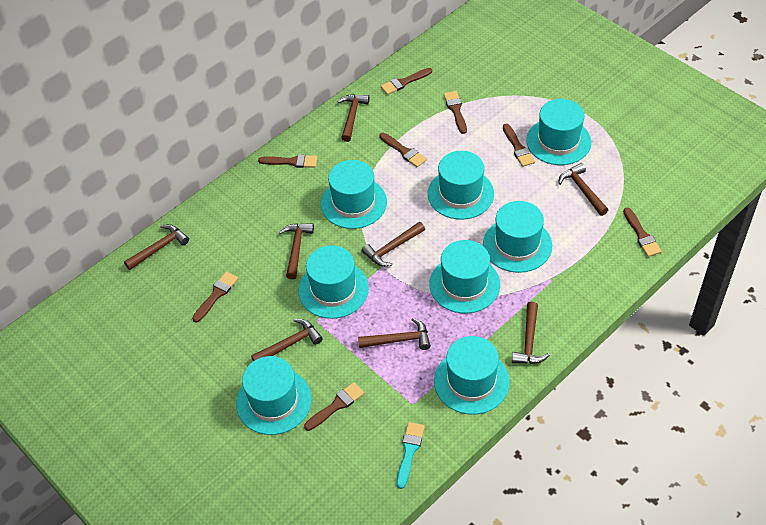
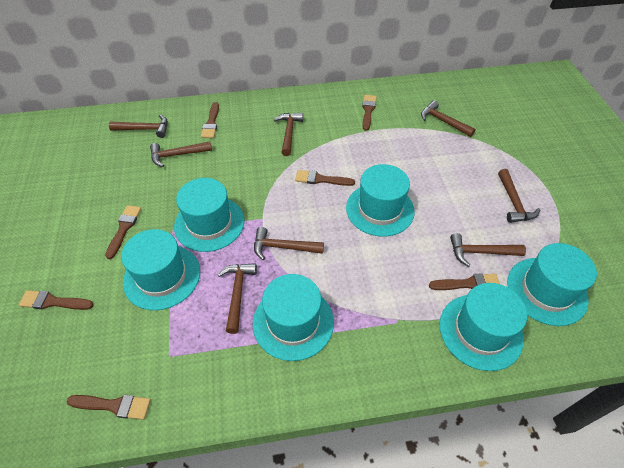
brown brush: 8 -> 7
turquoise brush: 1 -> 0
turquoise hat: 8 -> 6

